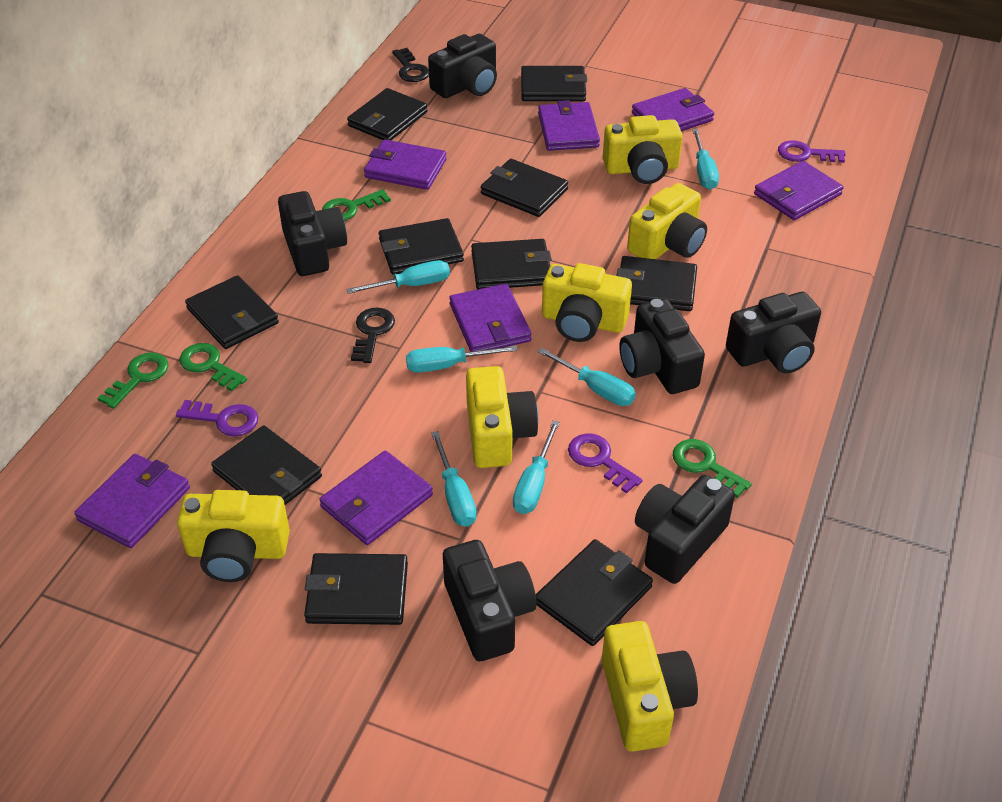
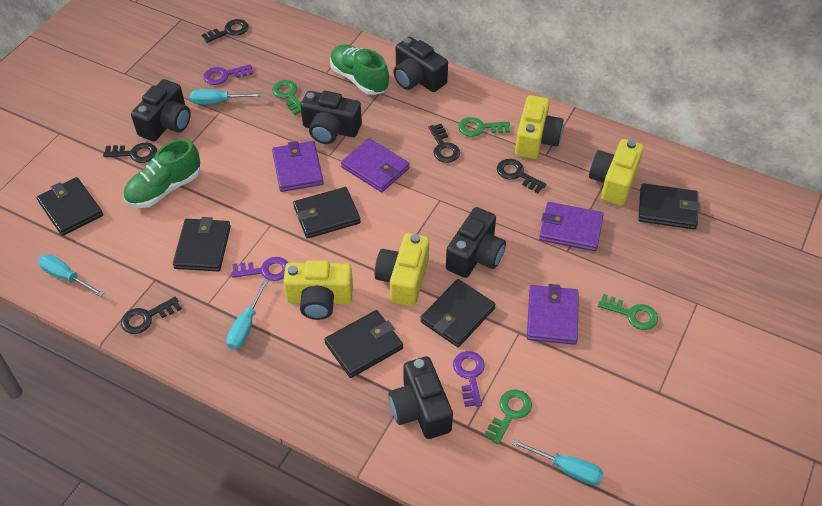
black camera: 6 -> 5
black key: 2 -> 5
black wallet: 10 -> 6
green shoe: 0 -> 2
purple wallet: 7 -> 4
turquoise screwdriver: 6 -> 4
yellow camera: 6 -> 4

